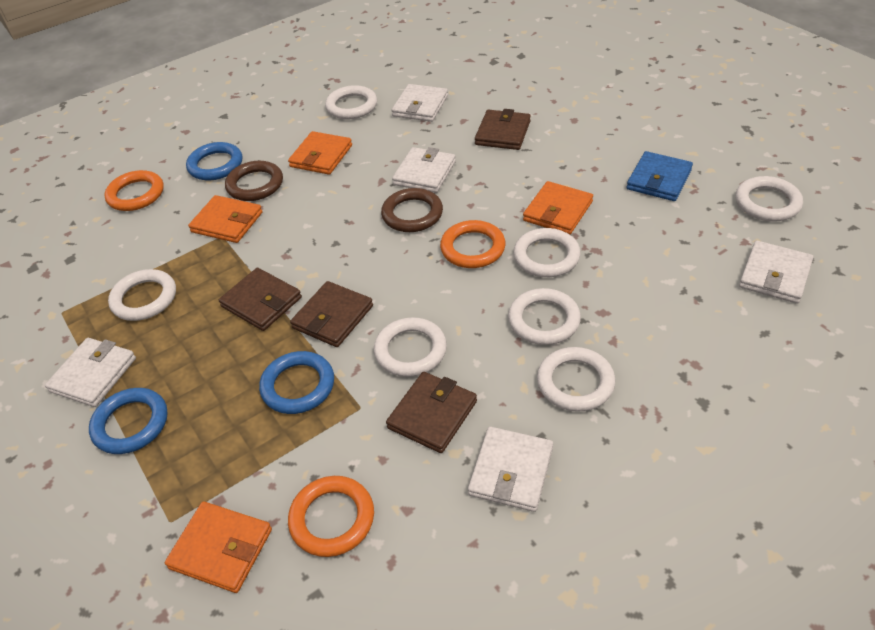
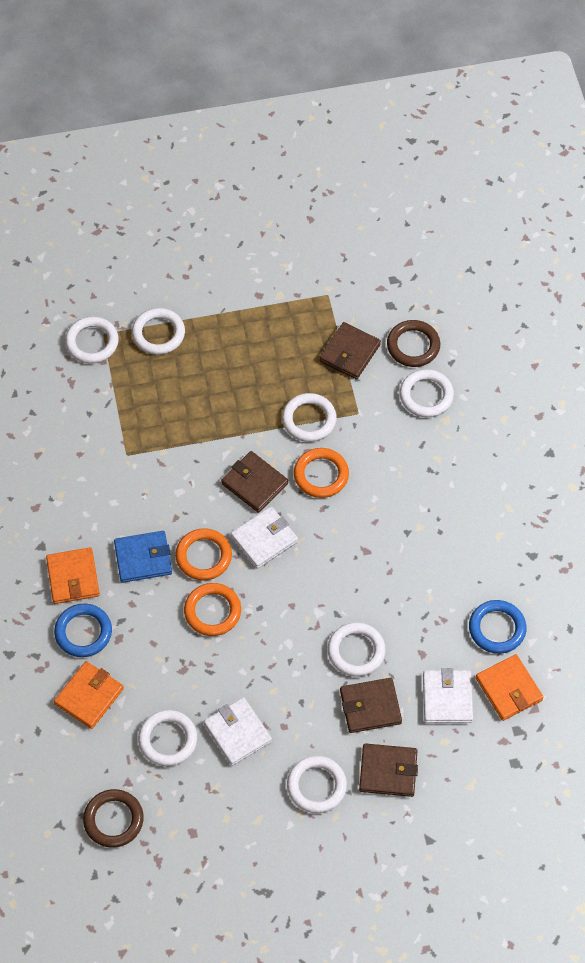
blue ring: 3 -> 2
orange wallet: 4 -> 3
white wallet: 5 -> 3

